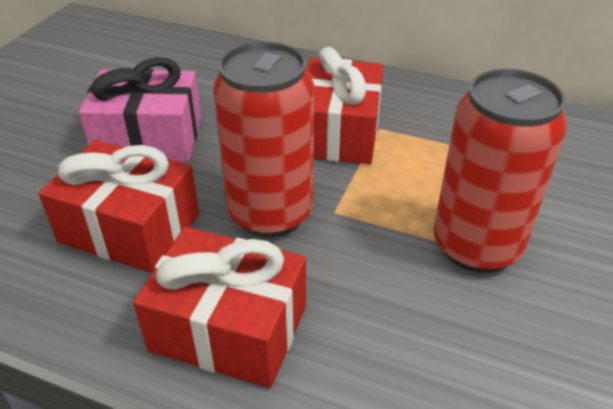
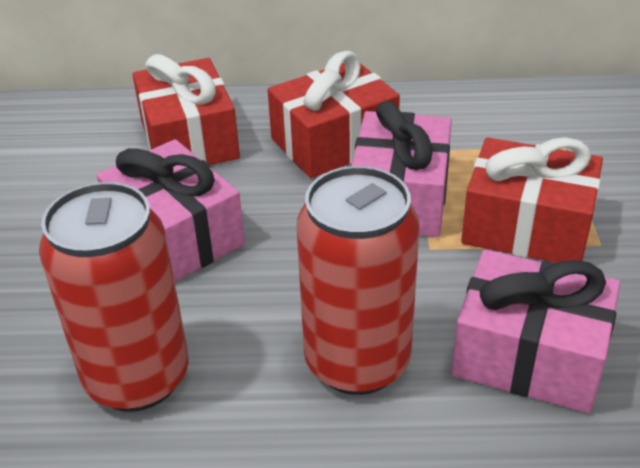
pink gift: 1 -> 3

